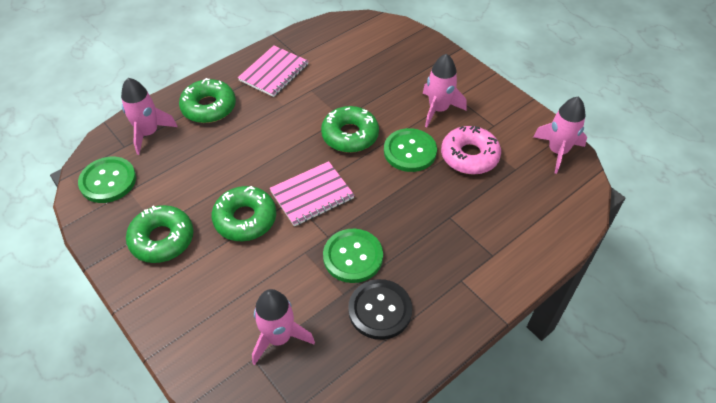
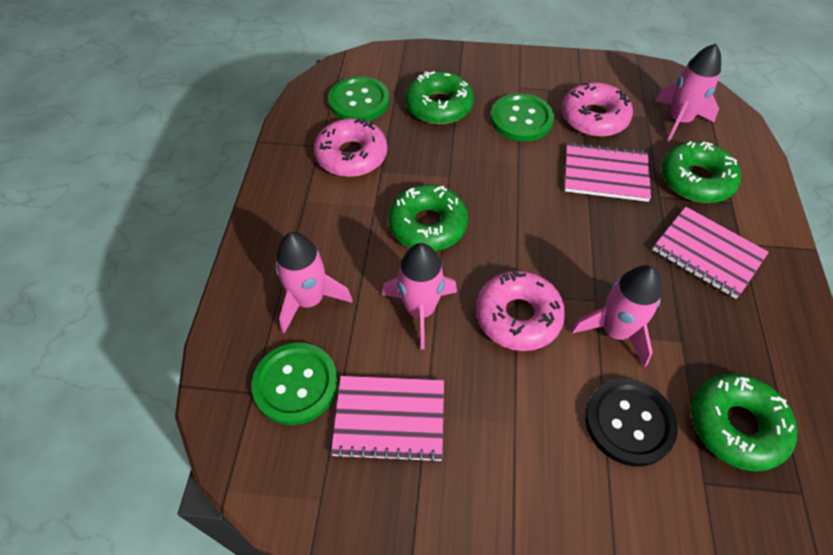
pink donut: 1 -> 3
pink notebook: 2 -> 3

